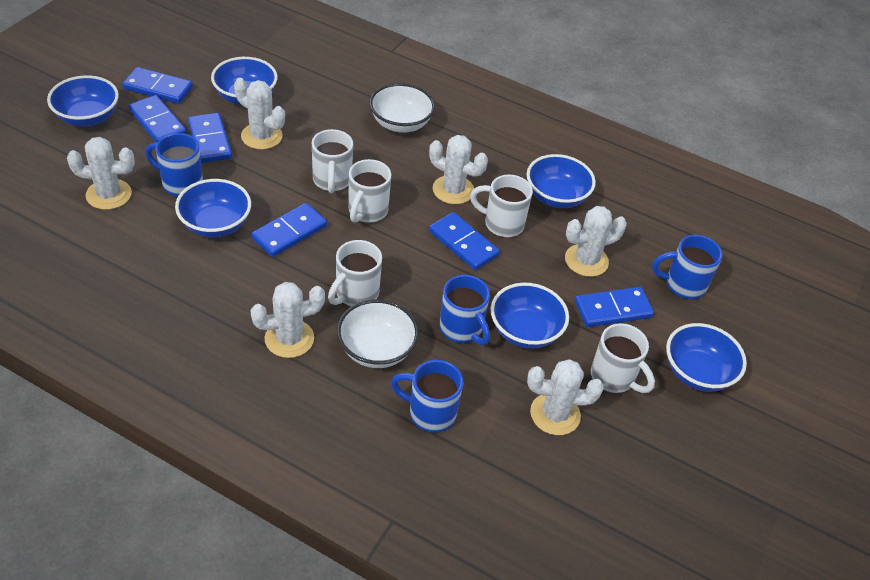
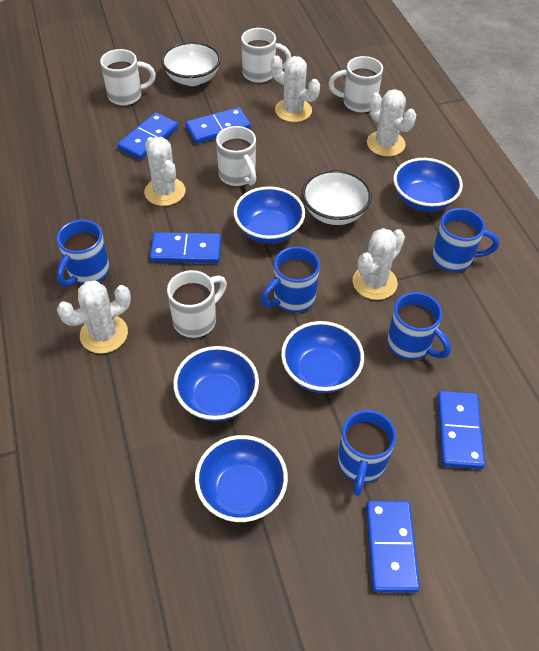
blue bowl: 6 -> 5
blue domino: 6 -> 5
blue mug: 4 -> 5
white cactus: 6 -> 5

